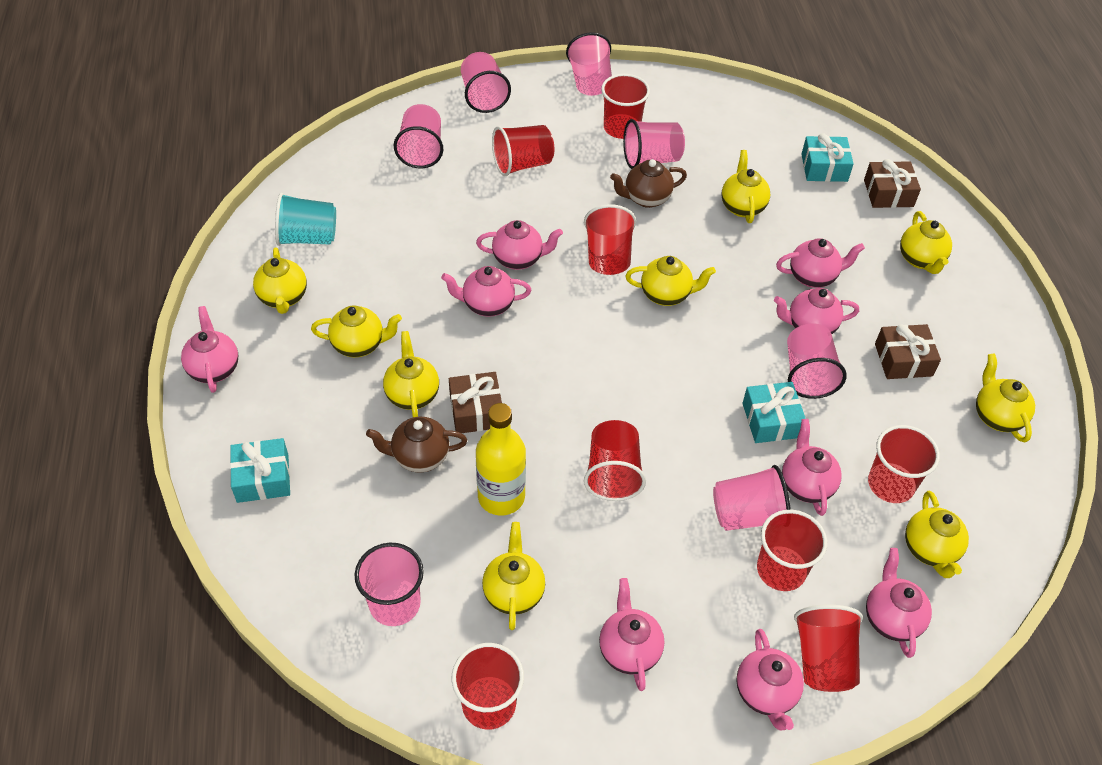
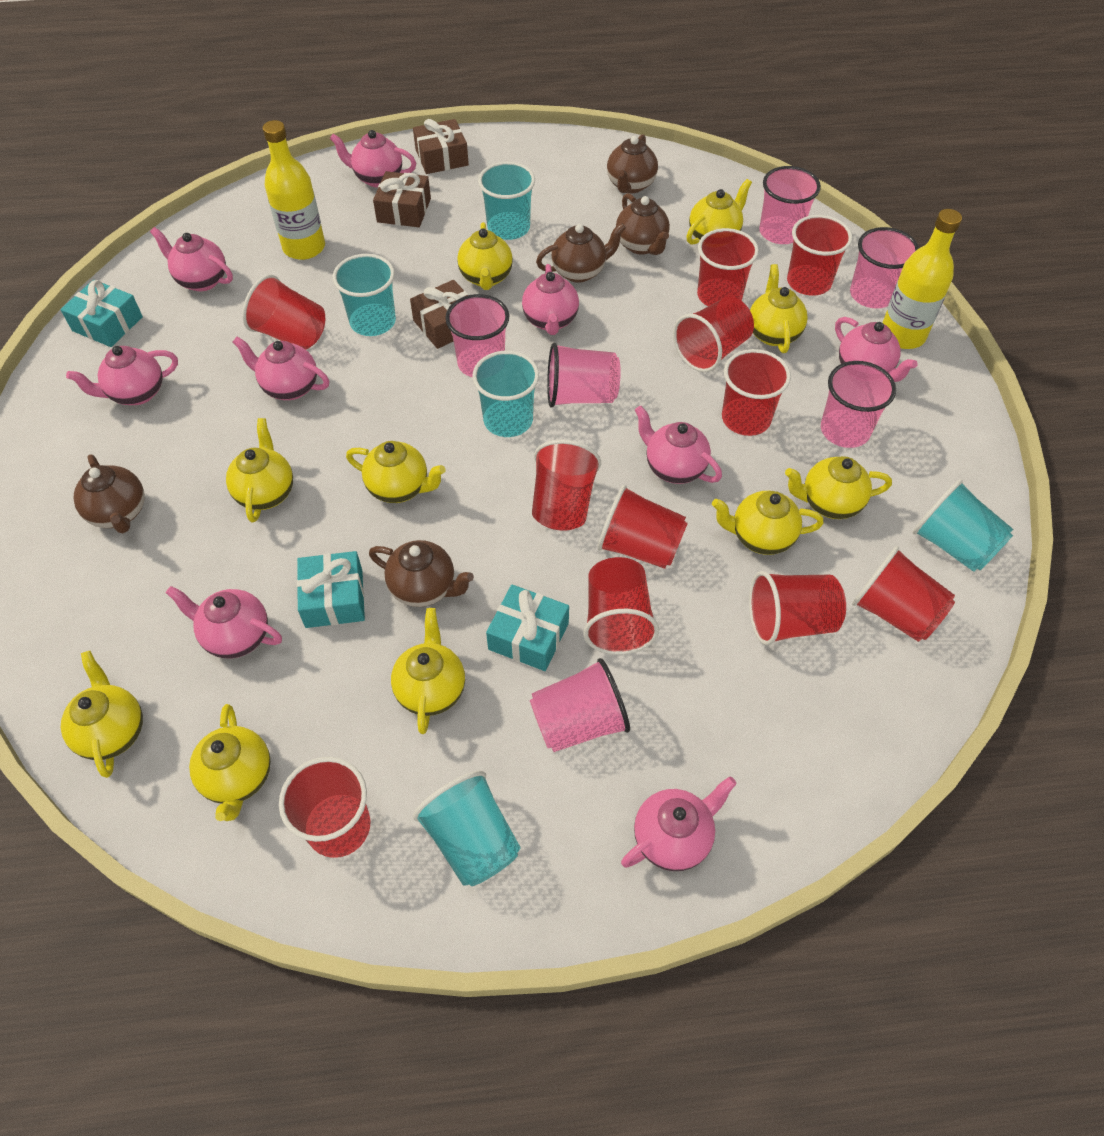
brown teapot: 2 -> 5
pink cup: 7 -> 6
red cup: 8 -> 11
turquoise cup: 1 -> 5
yellow bottle: 1 -> 2
yellow teapot: 9 -> 10

